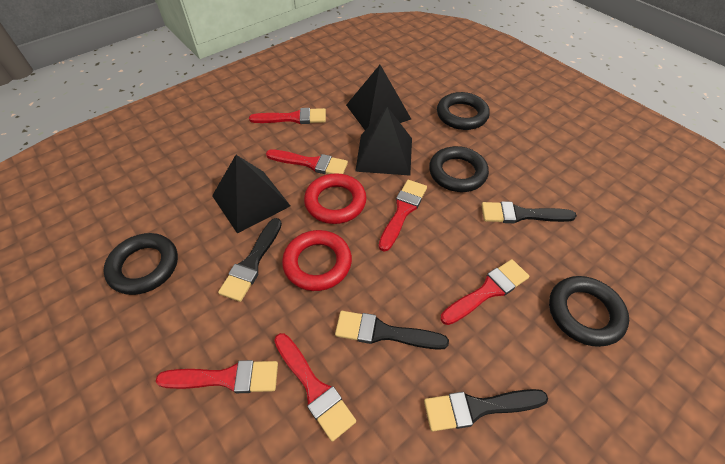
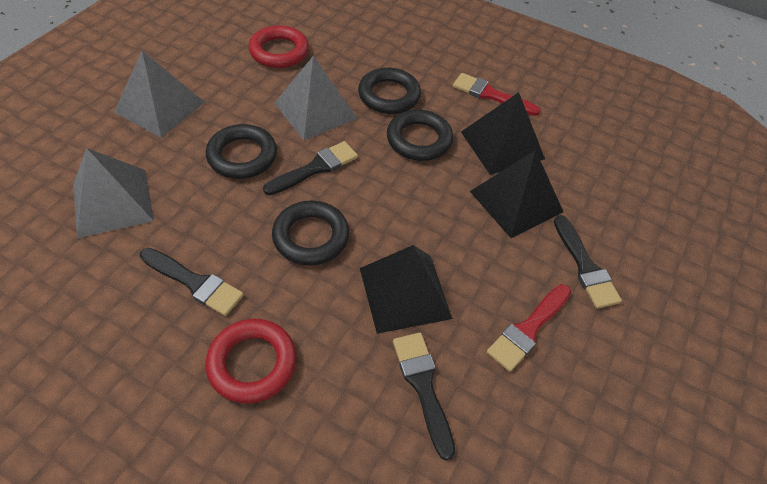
grey pyramid: 0 -> 3
red brush: 6 -> 2

